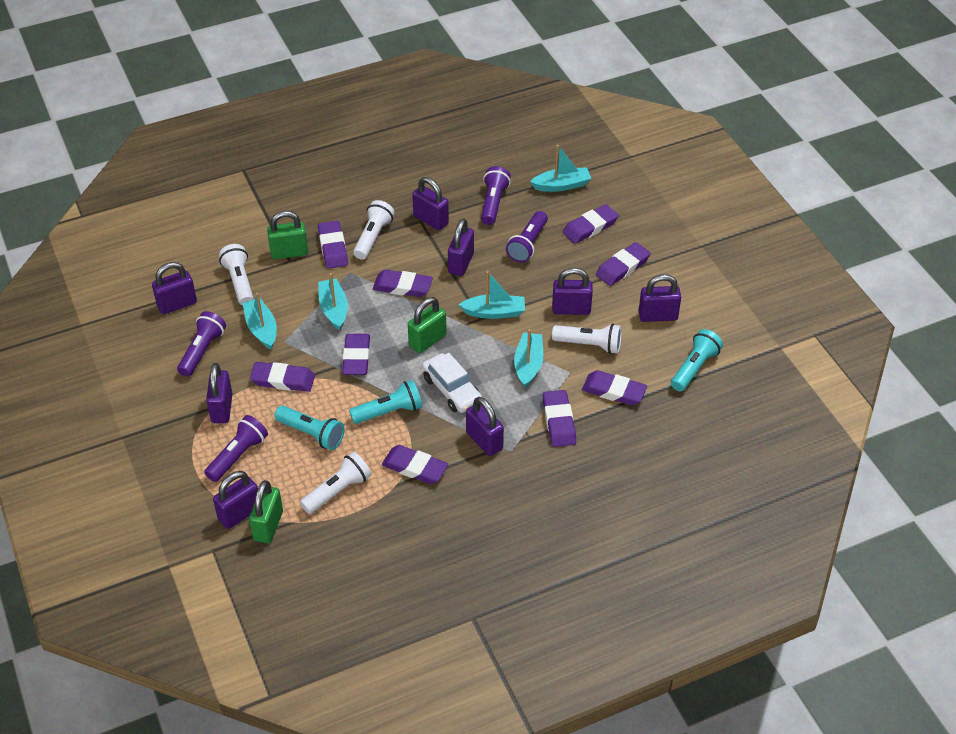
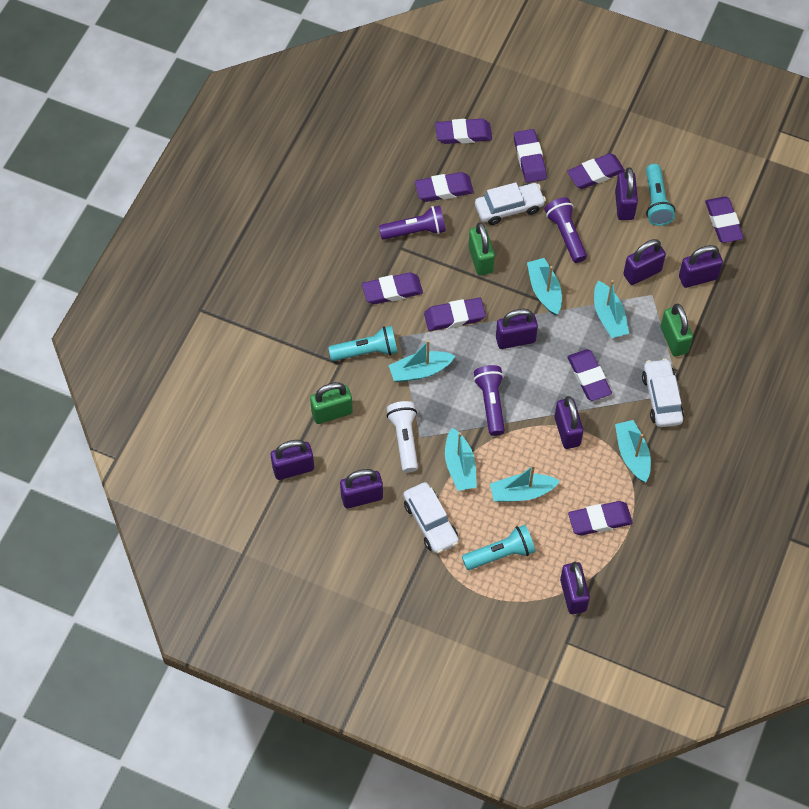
purple flashlight: 4 -> 3
turquoise boat: 5 -> 6
white car: 1 -> 3
white flashlight: 4 -> 1

